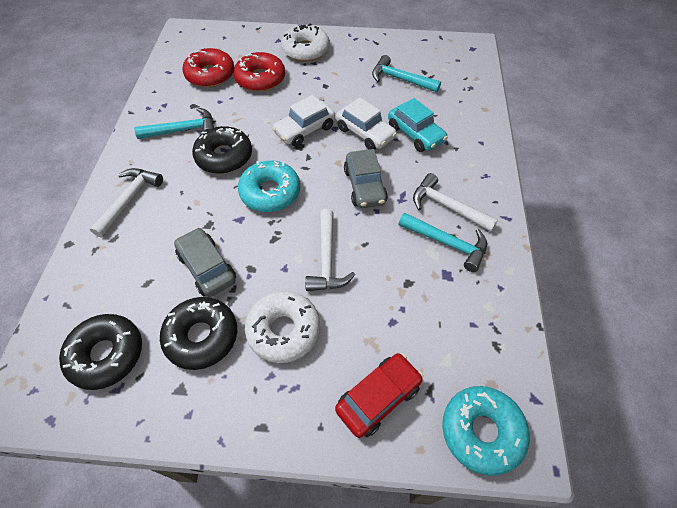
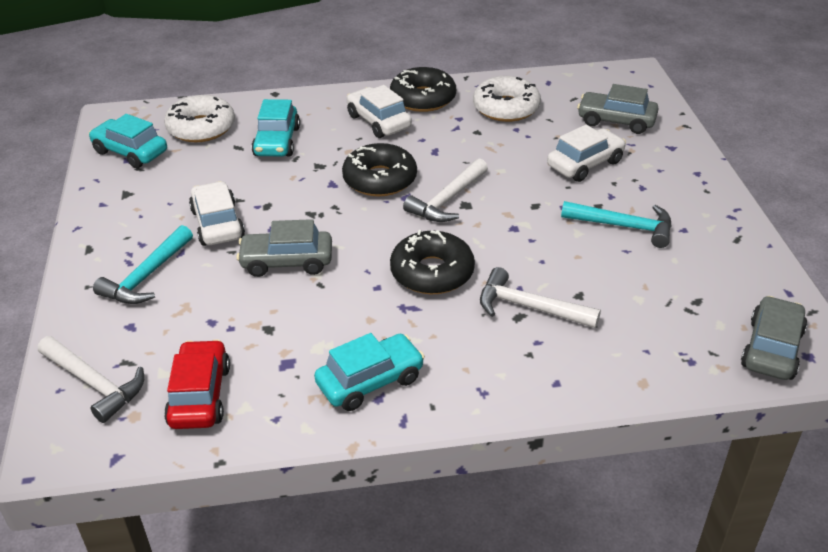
grey car: 2 -> 3
red donut: 2 -> 0
turquoise car: 1 -> 3
turquoise donut: 2 -> 0
turquoise hammer: 3 -> 2
white car: 2 -> 3

